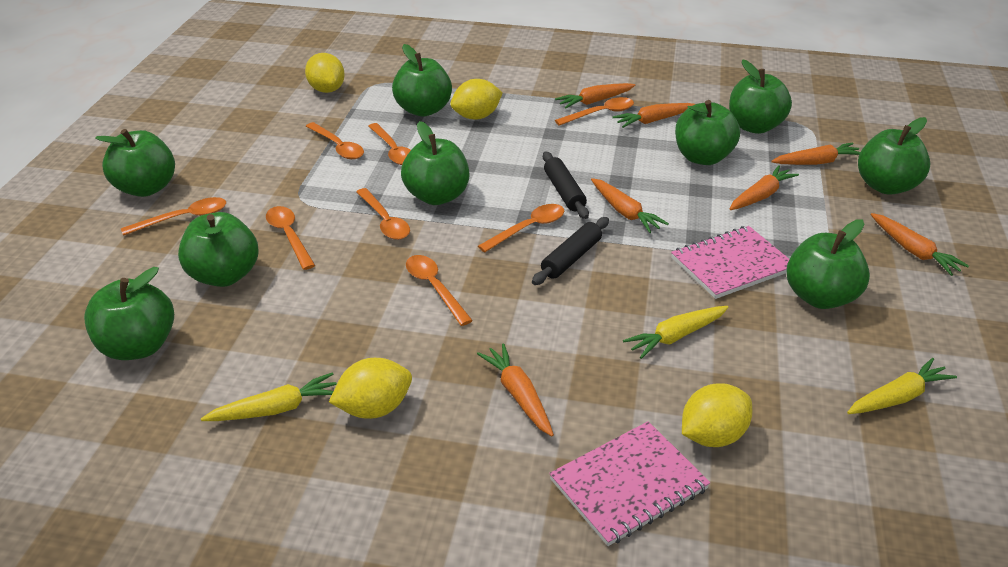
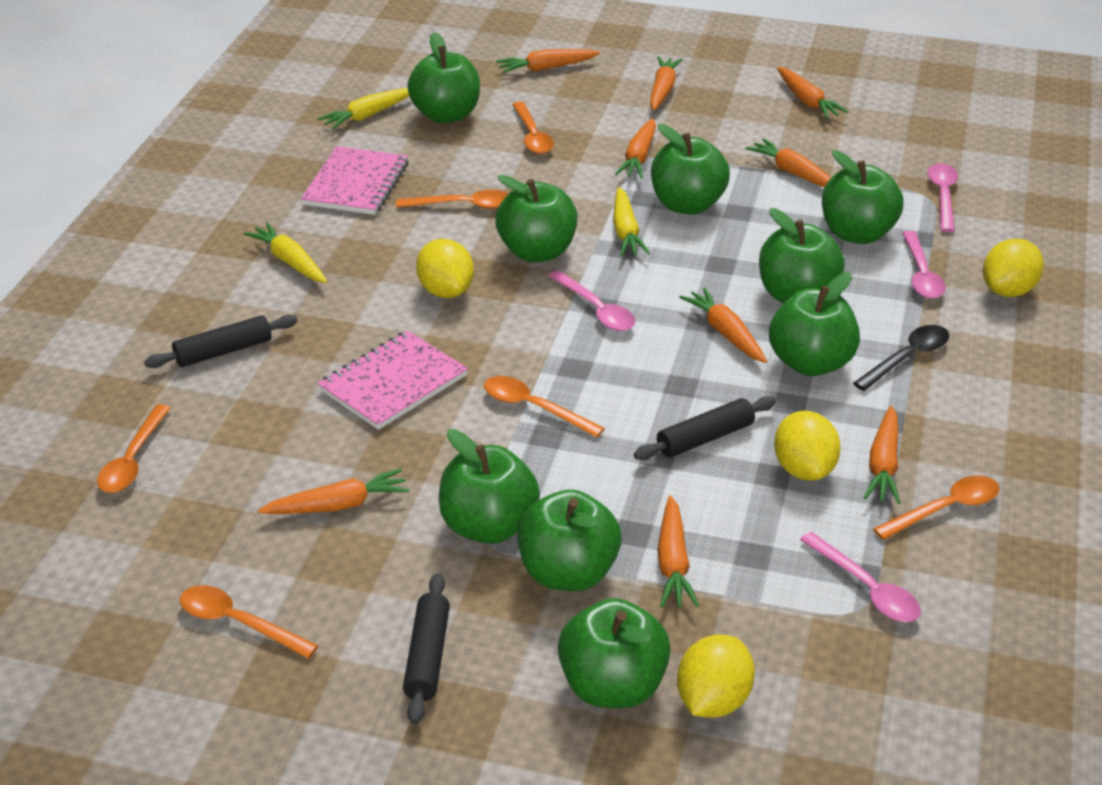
black rolling pin: 2 -> 3
black spoon: 0 -> 1
orange carrot: 7 -> 9
orange spoon: 8 -> 6
pink spoon: 0 -> 4

